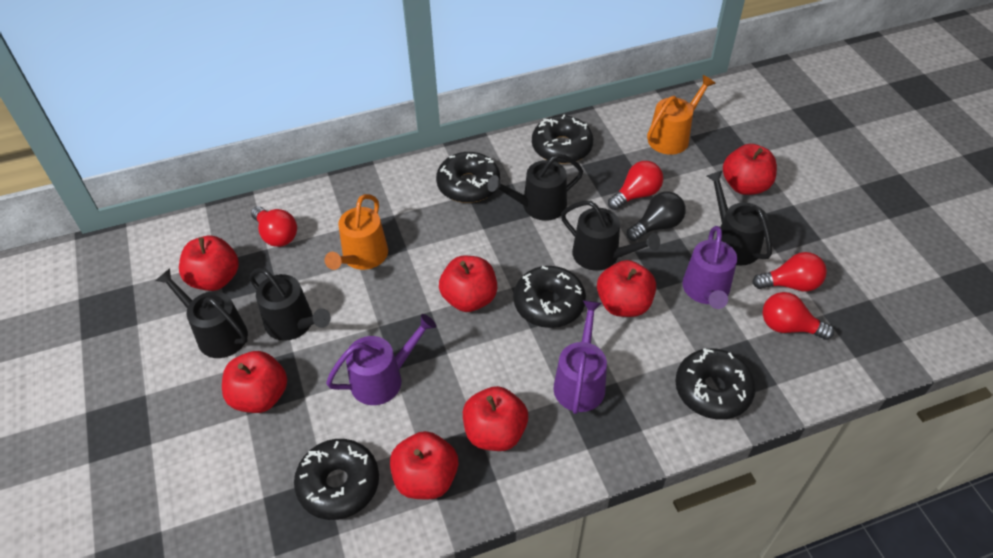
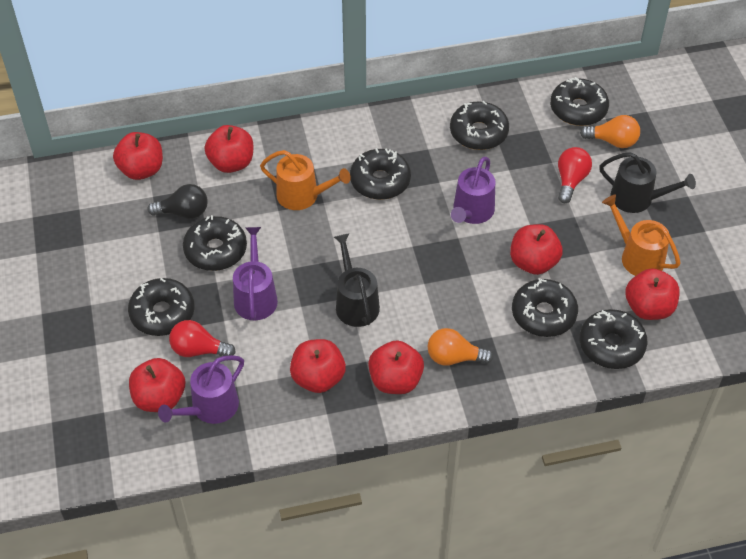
black donut: 5 -> 7
black watering can: 5 -> 2
orange light bulb: 0 -> 2
red light bulb: 4 -> 2

